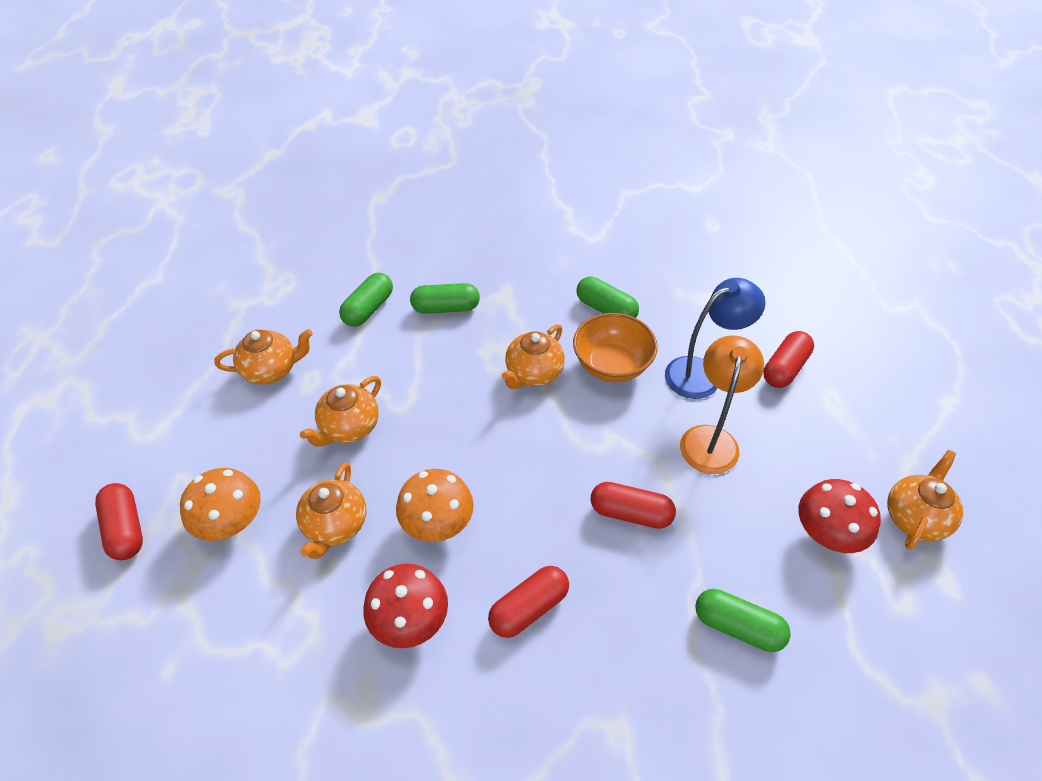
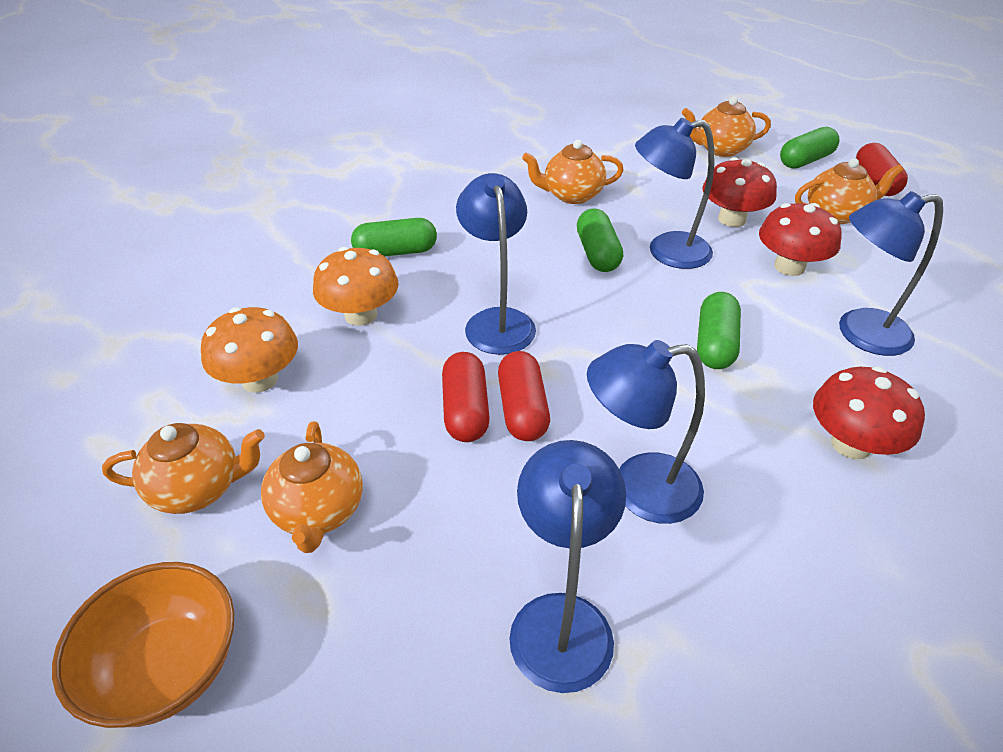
blue lamp: 1 -> 5
orange lamp: 1 -> 0
red capsule: 4 -> 3
red mushroom: 2 -> 3

